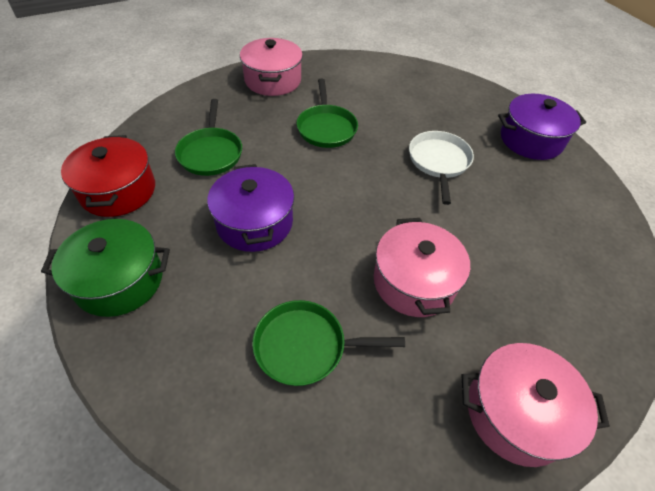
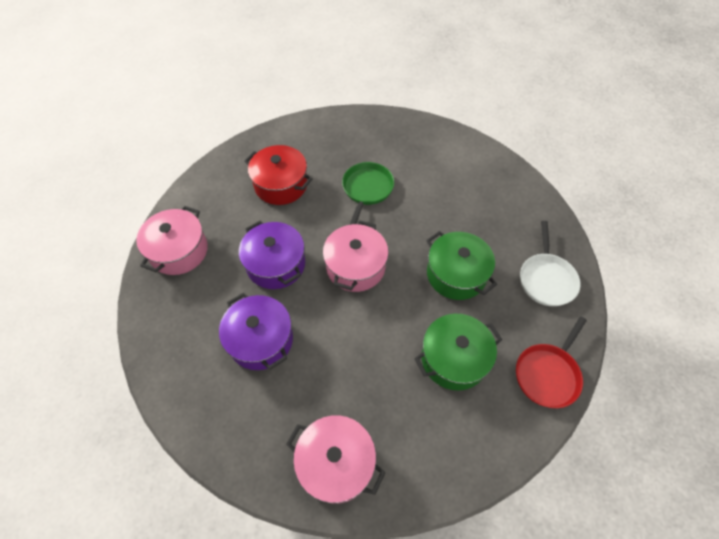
green pan: 3 -> 1
green pot: 1 -> 2
red pan: 0 -> 1

